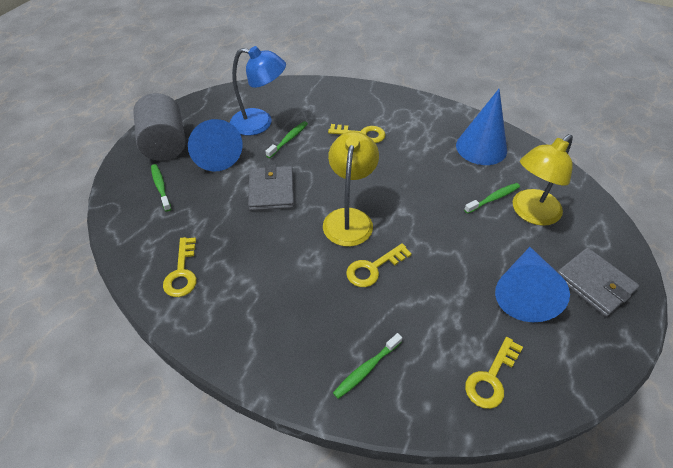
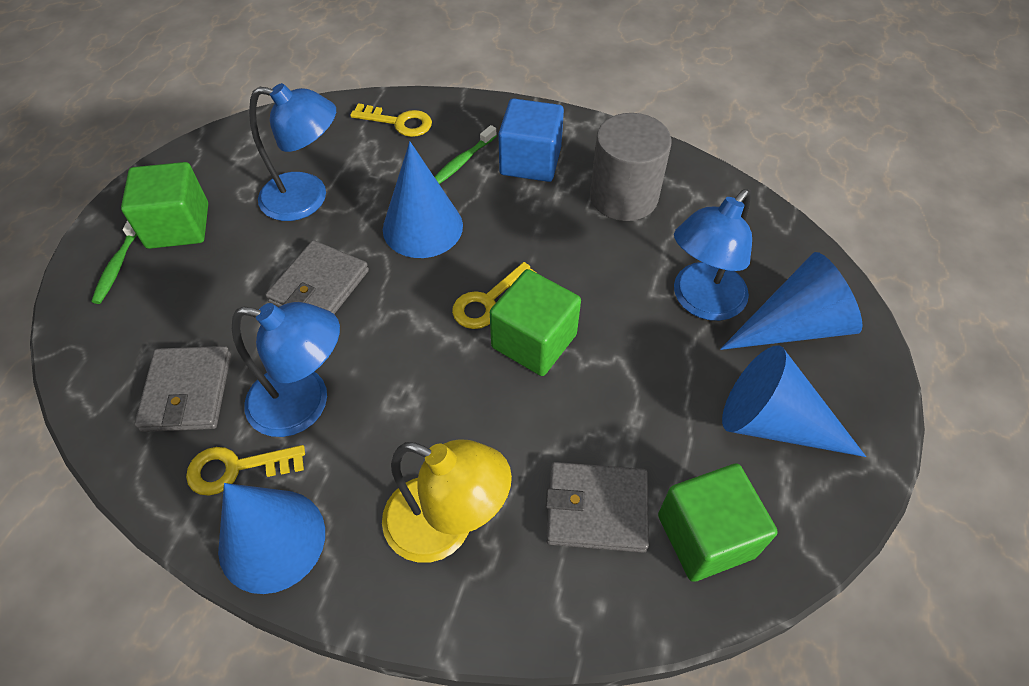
blue cone: 3 -> 4
blue cube: 0 -> 1
blue lamp: 1 -> 3
green cube: 0 -> 3
green toothbrush: 4 -> 2
grey wallet: 2 -> 3
yellow key: 4 -> 3
yellow lamp: 2 -> 1

